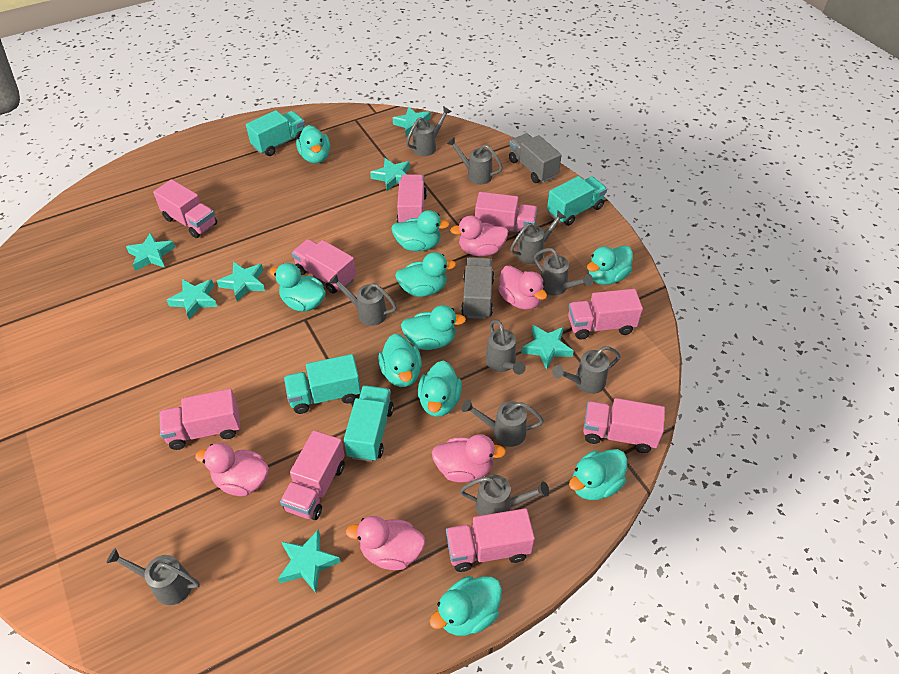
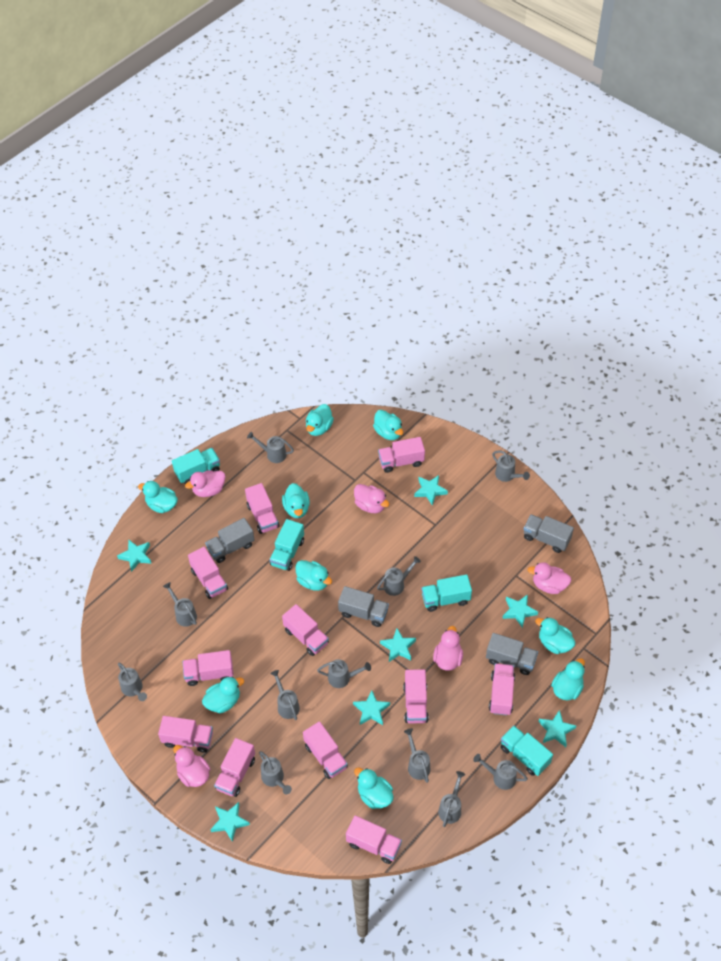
grey truck: 2 -> 4
grey watering can: 10 -> 11
pink truck: 9 -> 11
turquoise duck: 10 -> 9

